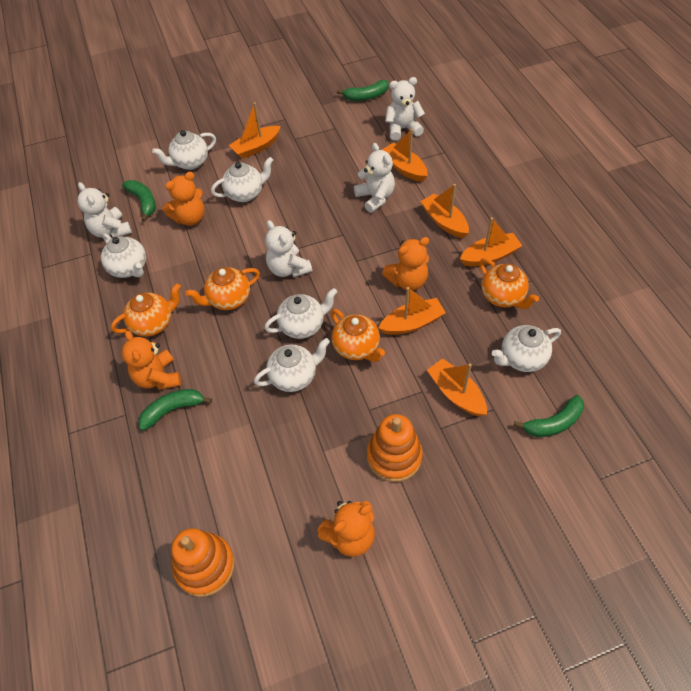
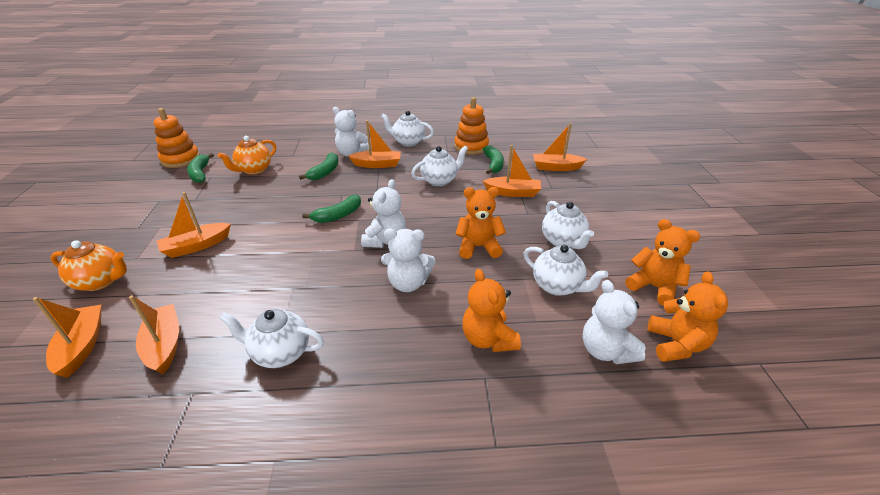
orange teapot: 4 -> 2
white teapot: 6 -> 5

